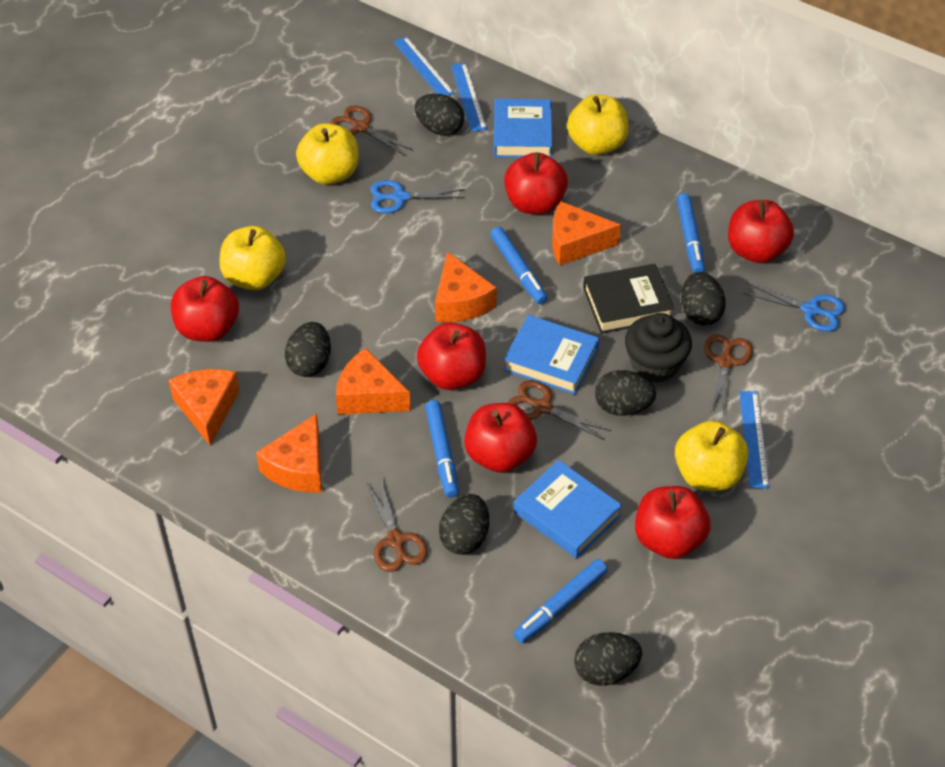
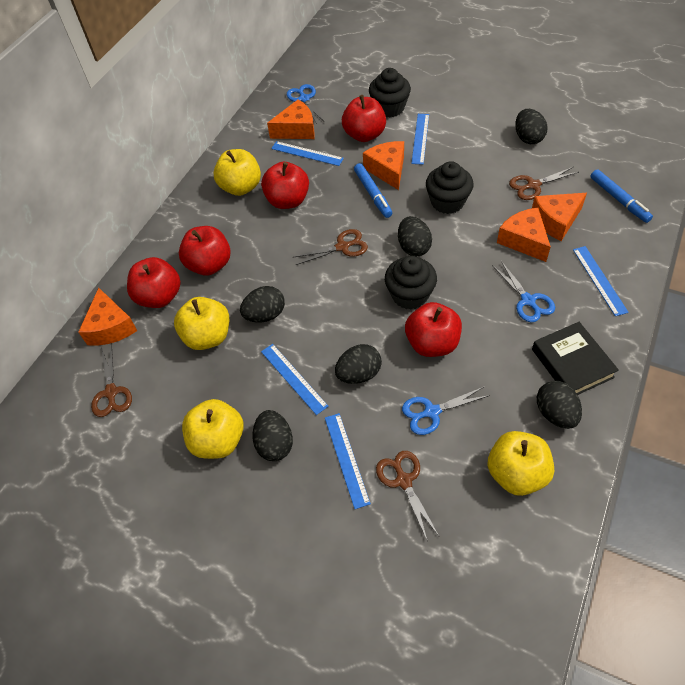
black cupcake: 1 -> 3
blue book: 3 -> 0
blue marker: 4 -> 2
blue ruler: 3 -> 5
blue scissors: 2 -> 3
red apple: 6 -> 5

